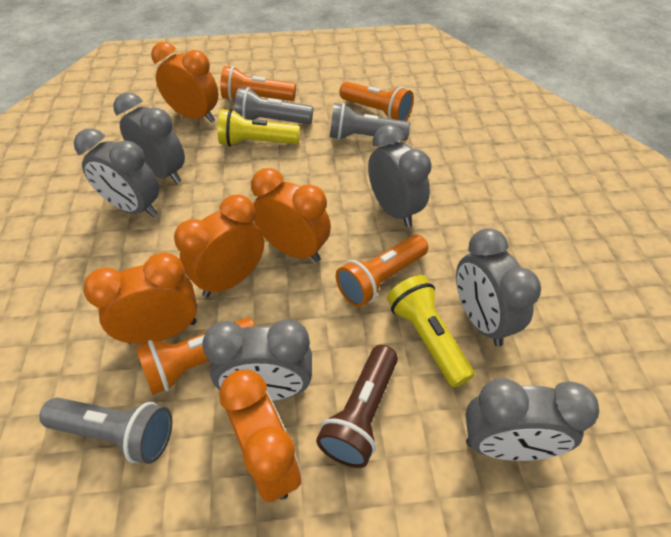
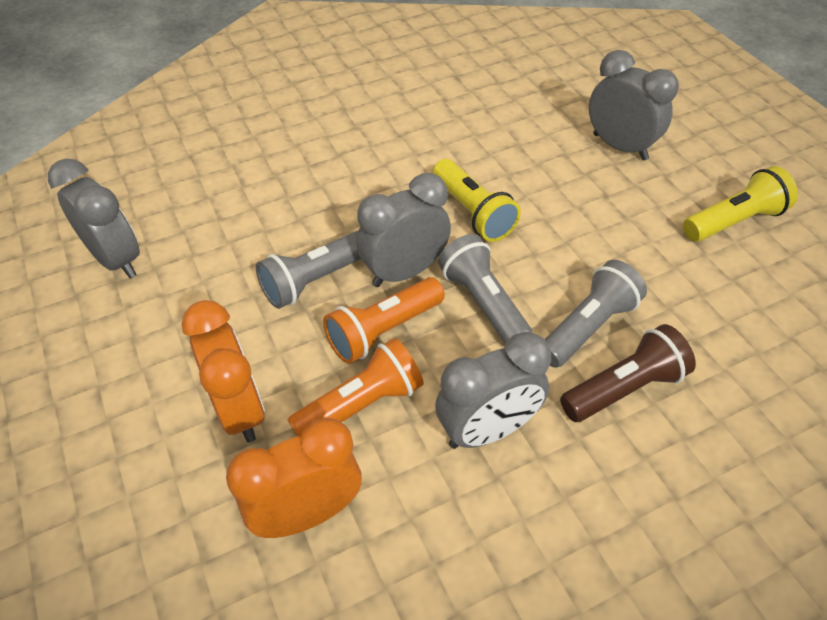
grey clock: 6 -> 4
orange clock: 5 -> 2
orange flashlight: 4 -> 2

